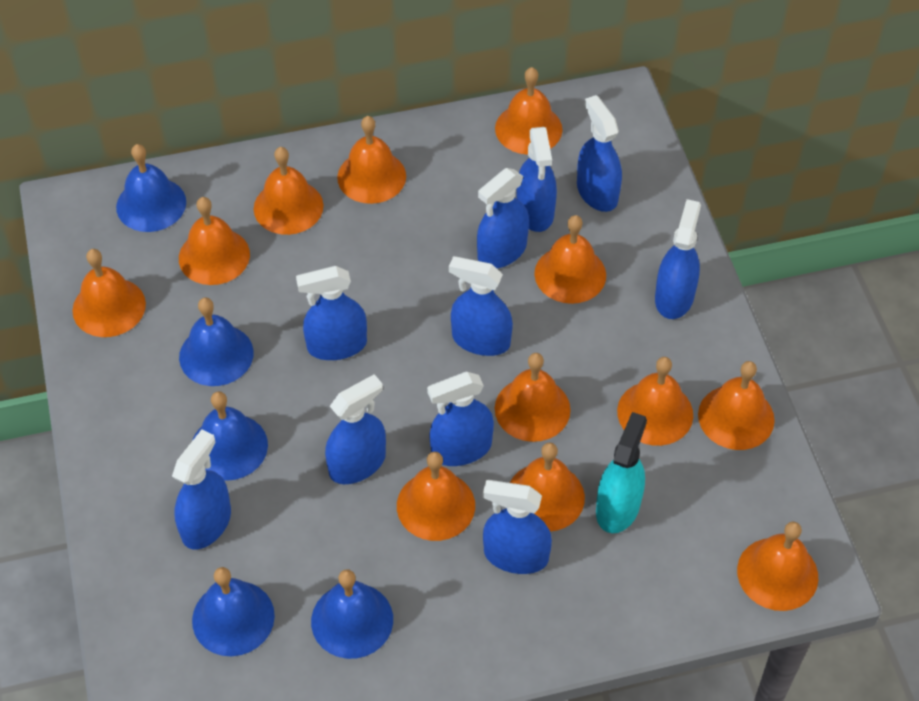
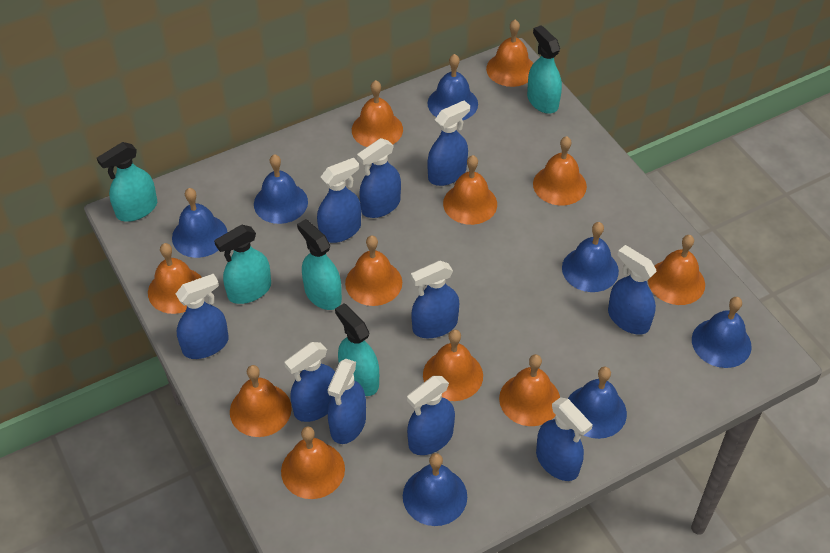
blue bell: 5 -> 7
orange bell: 12 -> 11
turquoise spray bottle: 1 -> 5

